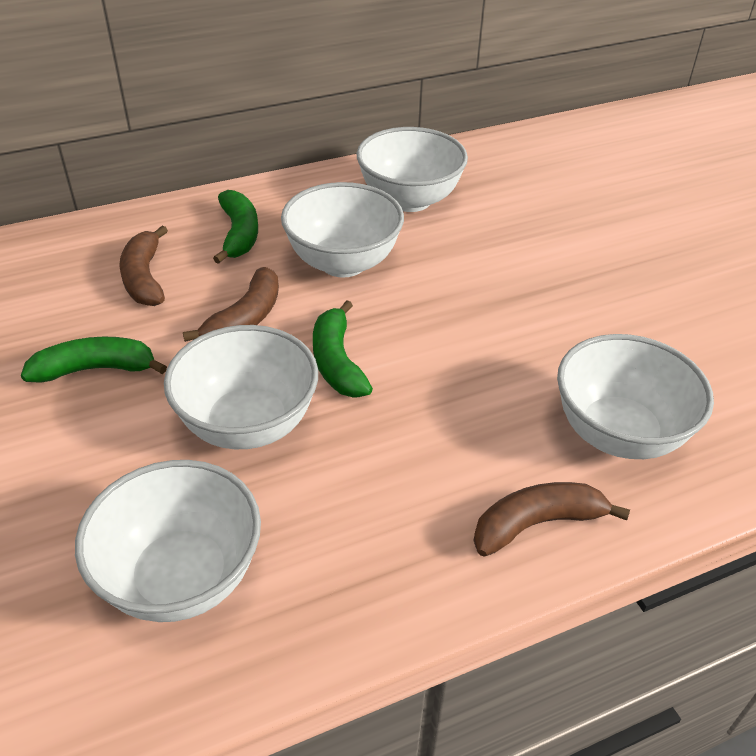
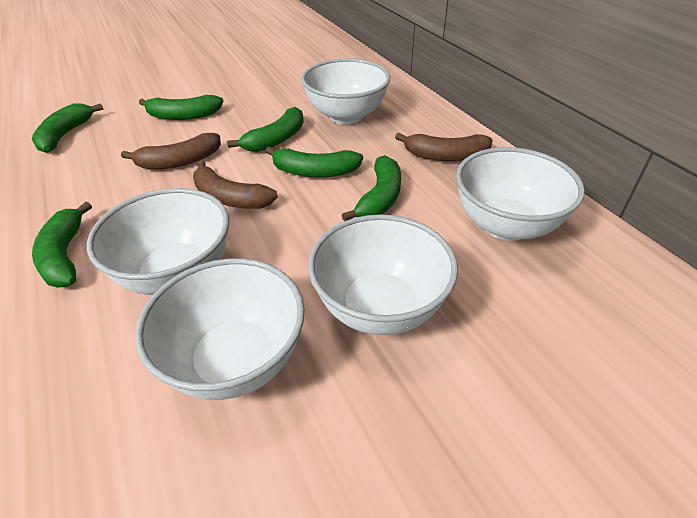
green banana: 3 -> 6

